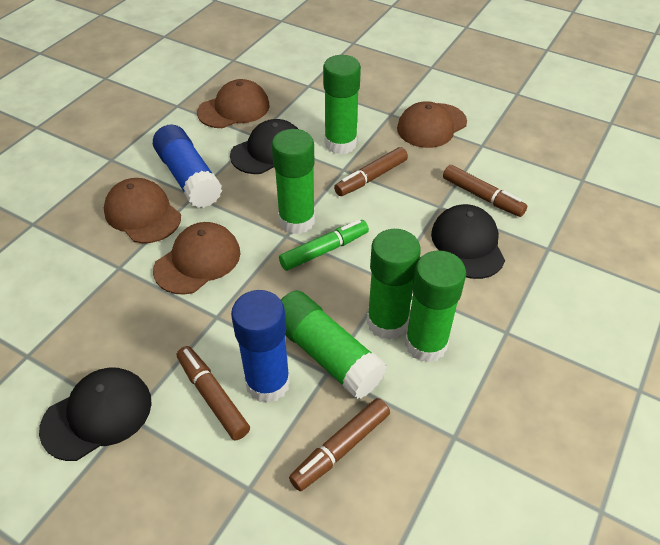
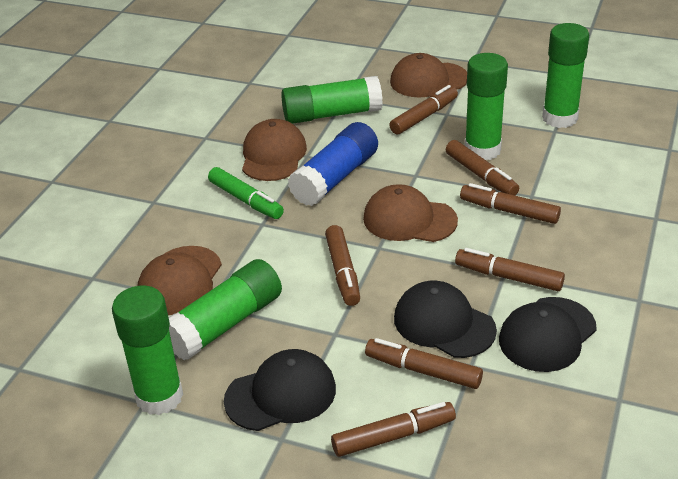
blue glue stick: 2 -> 1
brown marker: 4 -> 7

